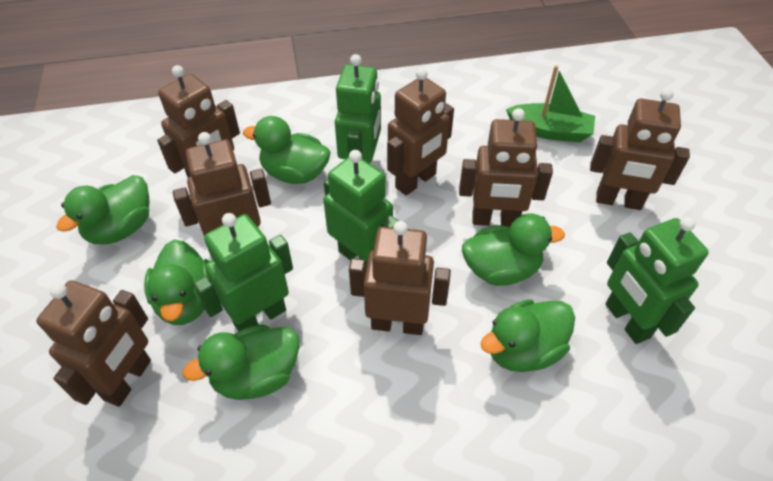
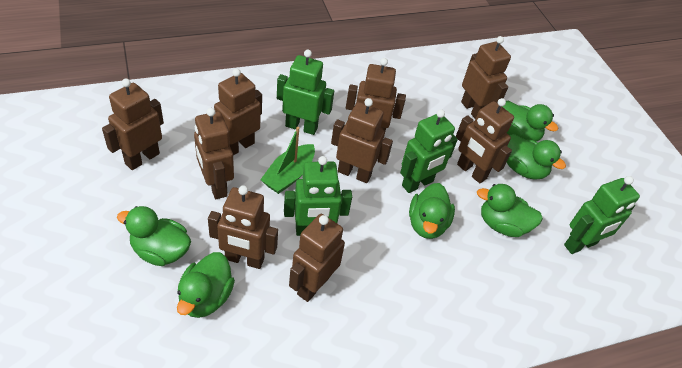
brown robot: 7 -> 9

